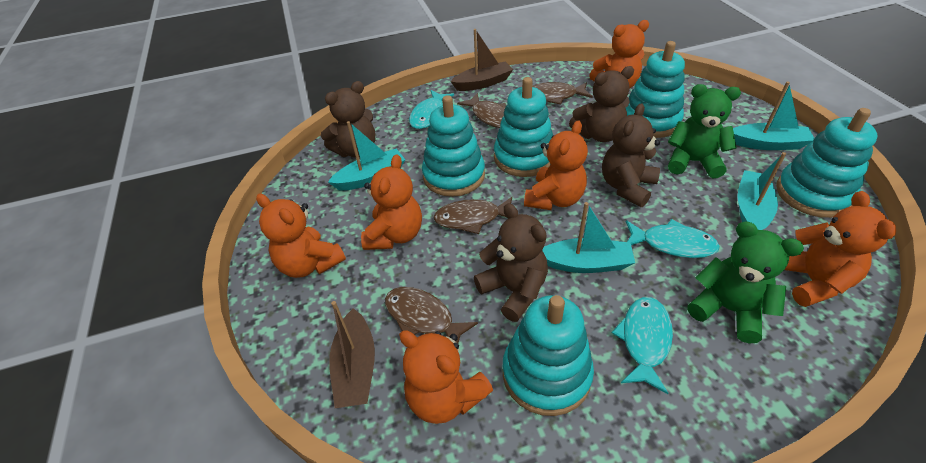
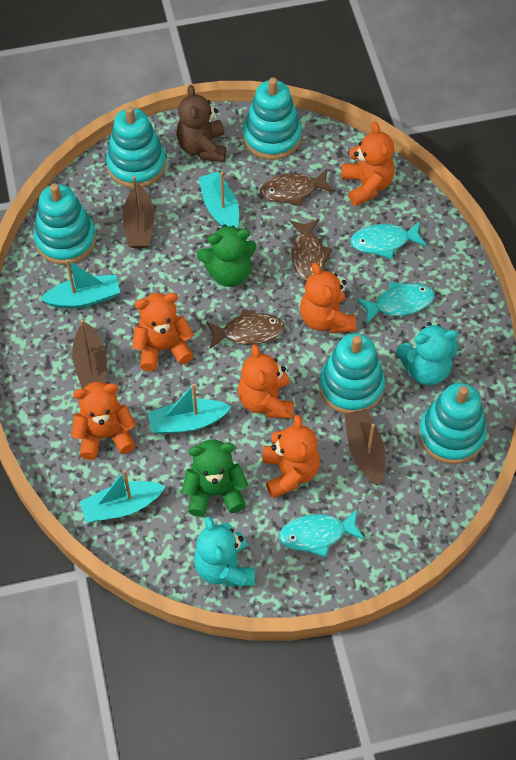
brown boat: 2 -> 3
brown fish: 4 -> 3
brown teddy bear: 4 -> 1
turquoise teddy bear: 0 -> 2

